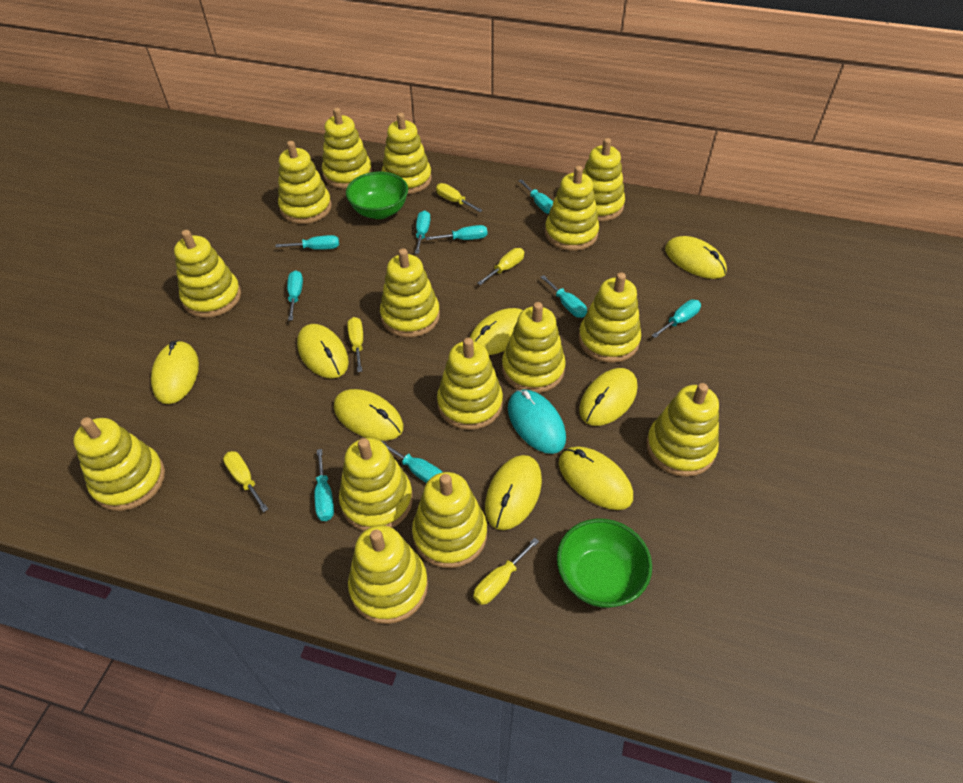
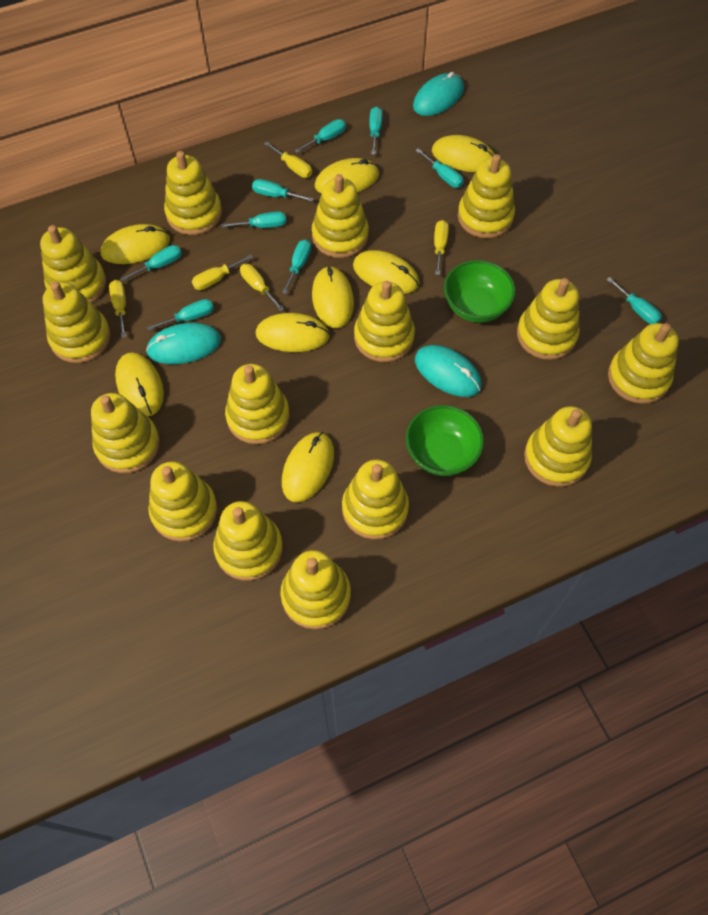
turquoise mouse: 1 -> 3

